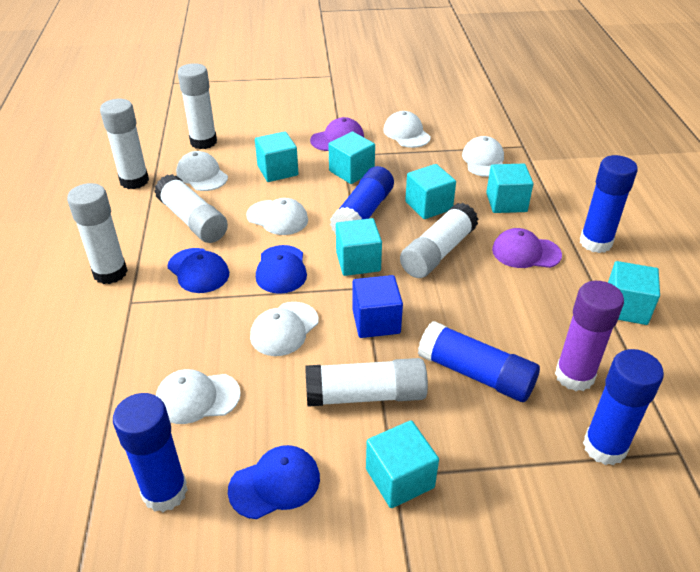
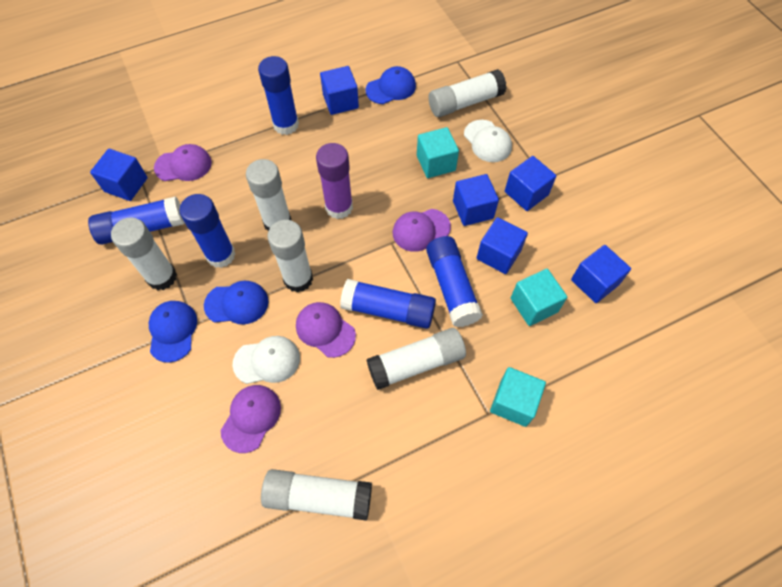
blue cube: 1 -> 6
purple cap: 2 -> 4
turquoise cube: 7 -> 3
white cap: 6 -> 2

